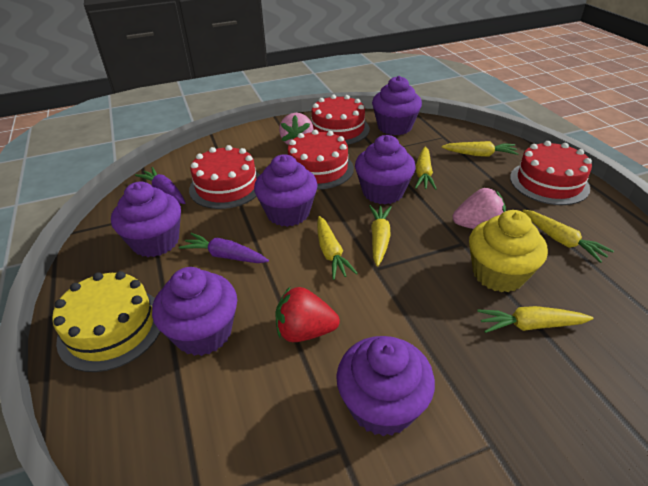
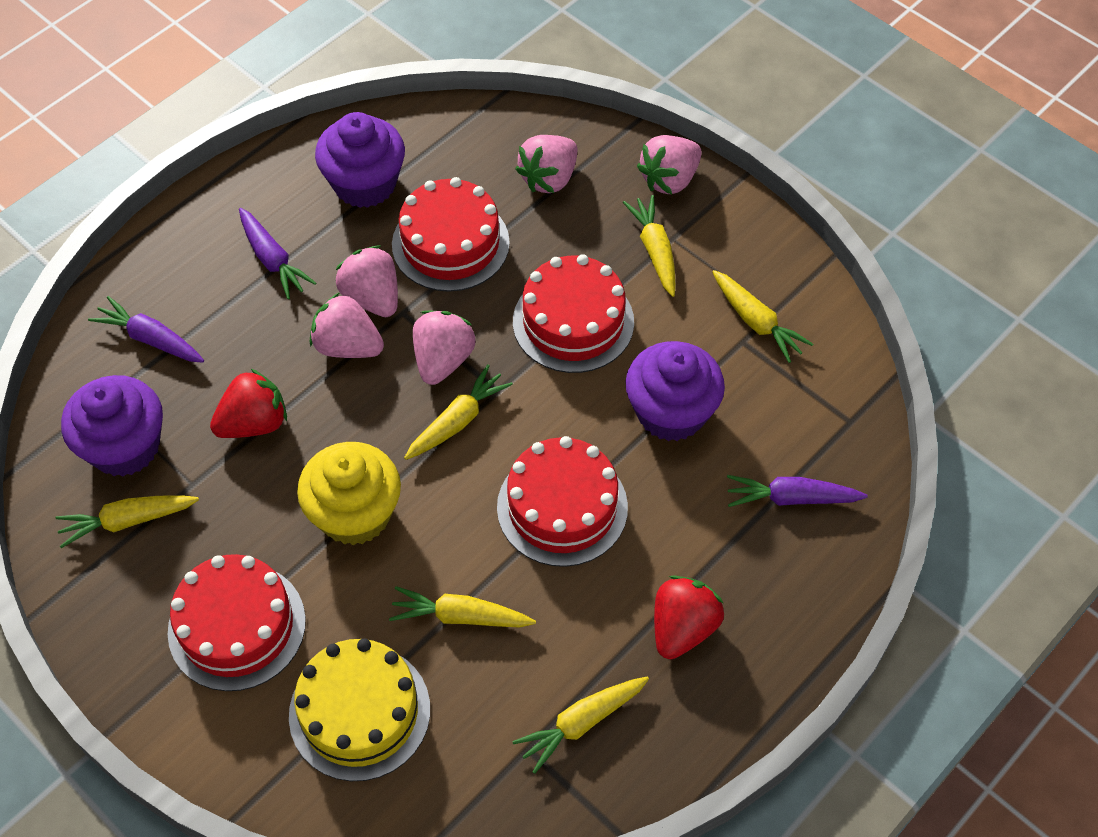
pink strawberry: 2 -> 5
purple carrot: 2 -> 3
purple cupcake: 6 -> 3
red strawberry: 1 -> 2

